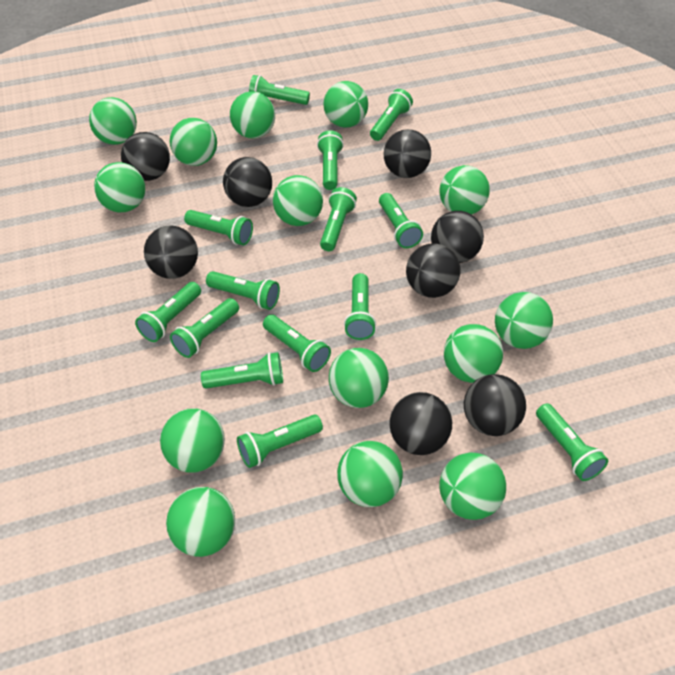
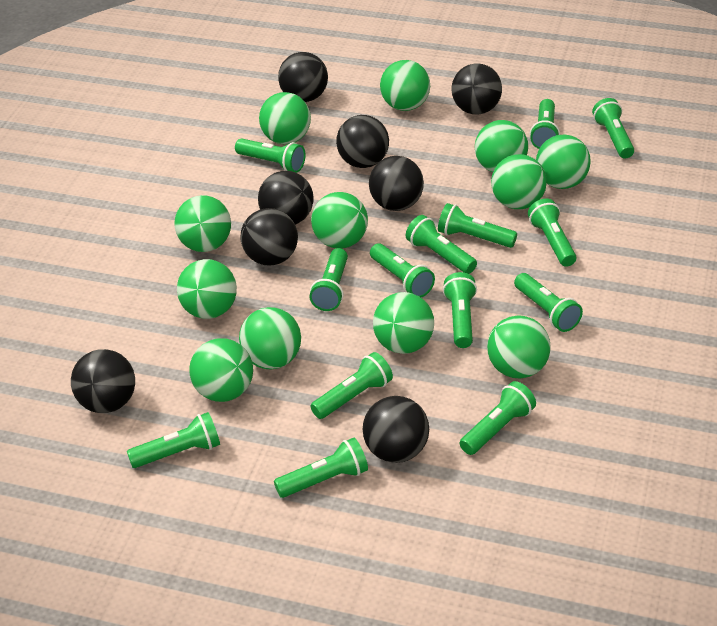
green ball: 14 -> 12

